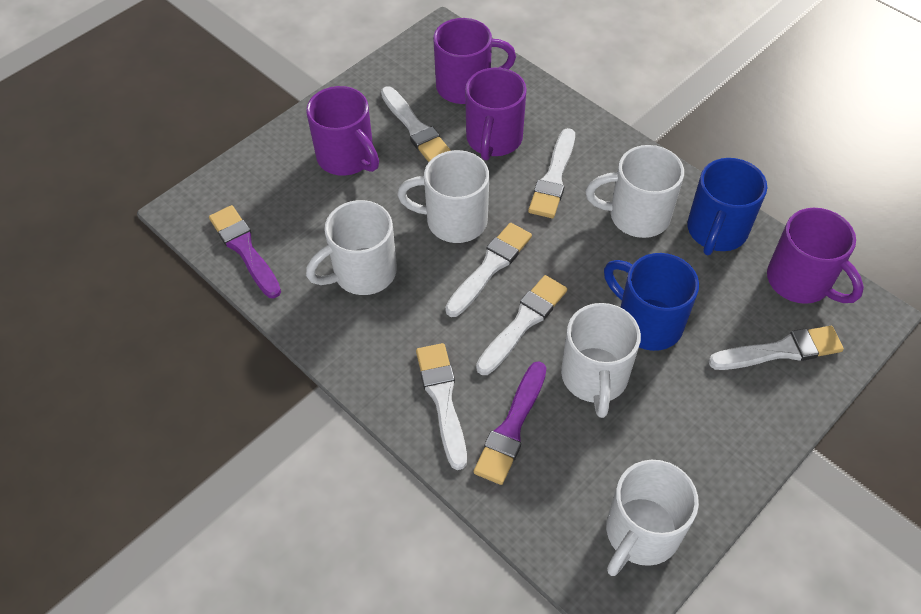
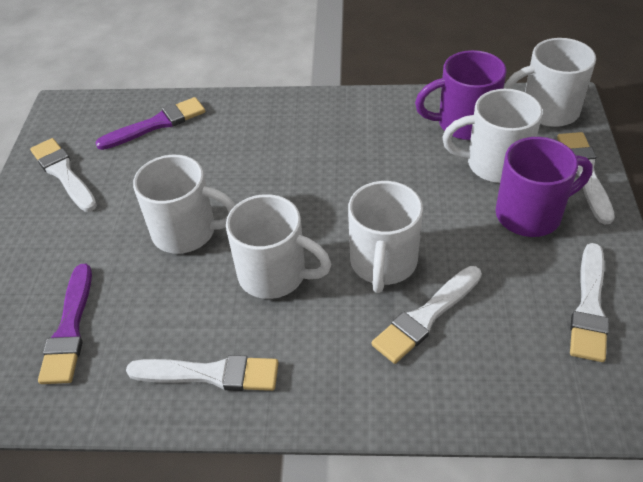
blue mug: 2 -> 0
purple mug: 4 -> 2
white brush: 6 -> 5

